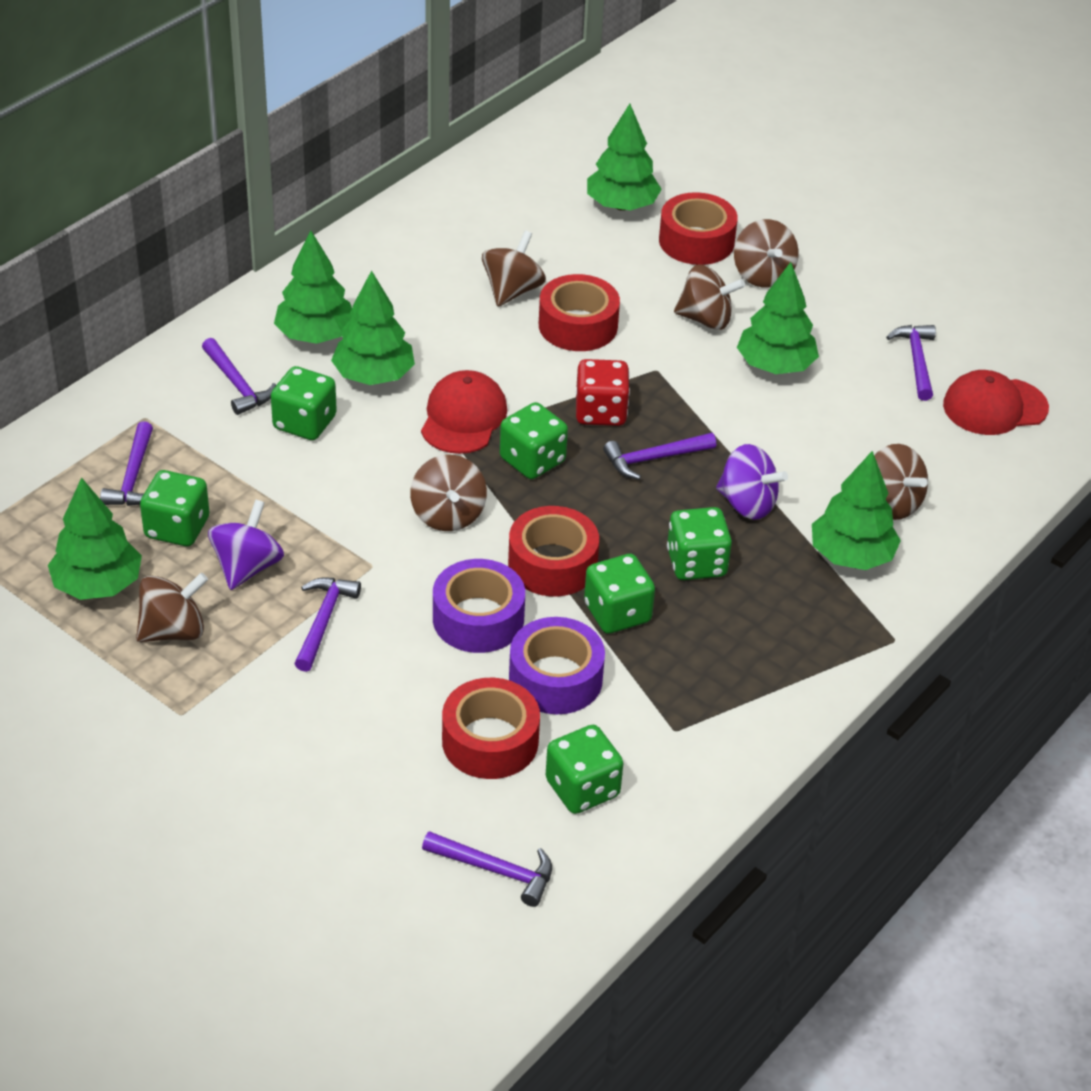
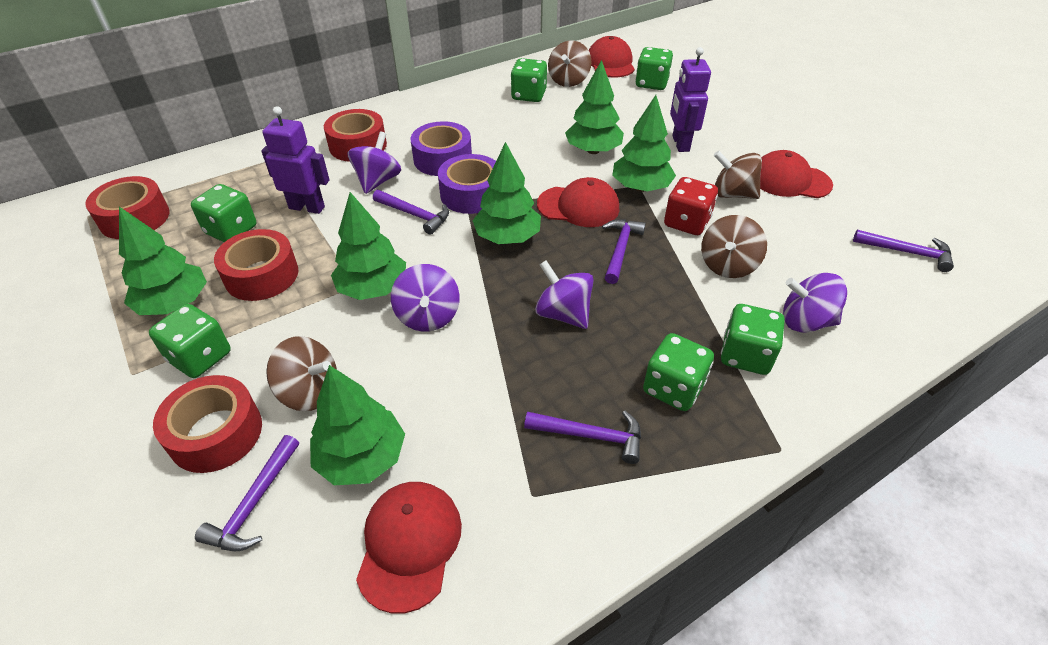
brown spinning top: 6 -> 4
purple hammer: 6 -> 5
purple robot: 0 -> 2
purple spinning top: 2 -> 4
red cap: 2 -> 4

